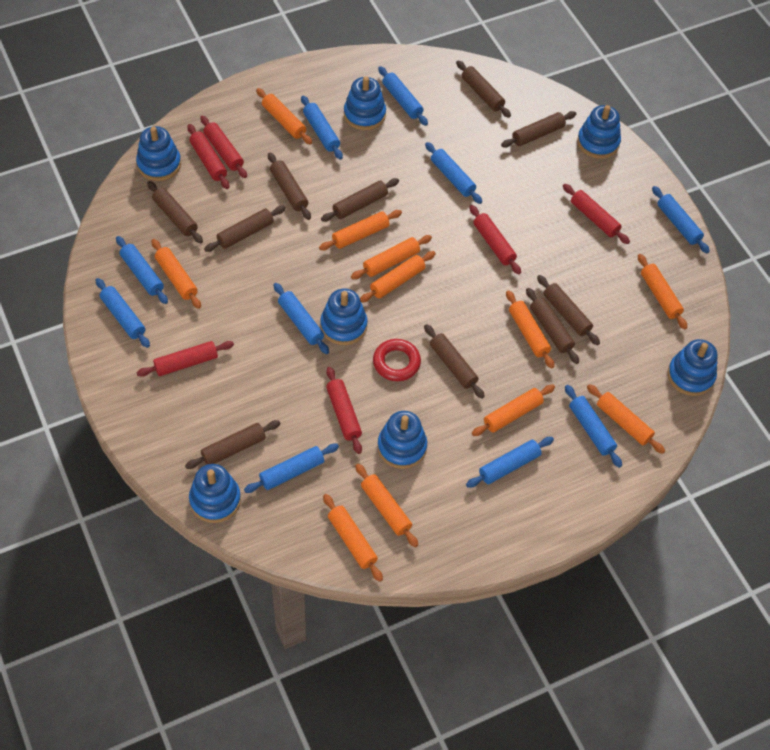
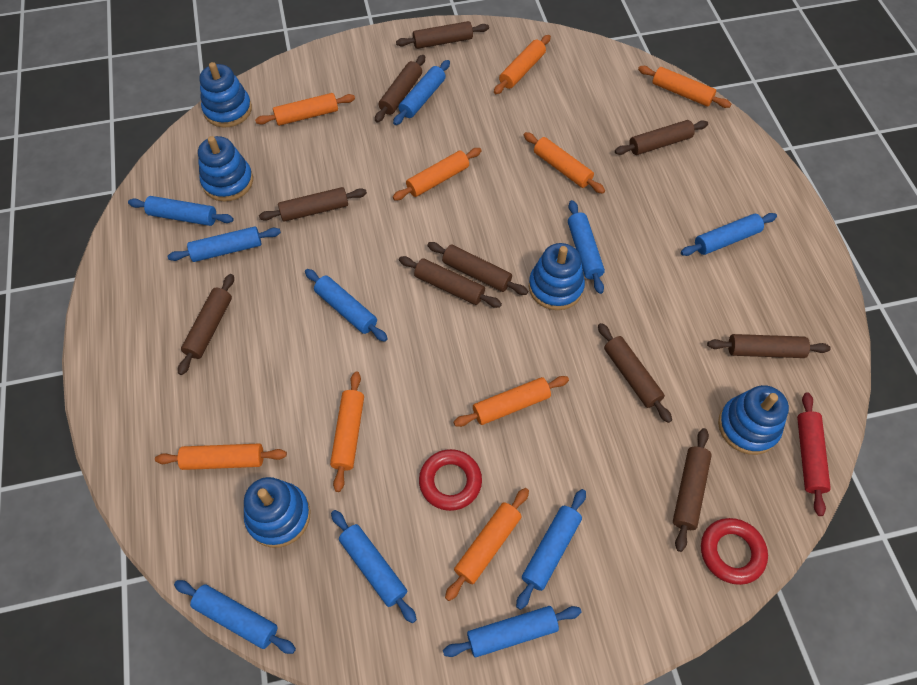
blue stacking toy: 7 -> 5
orange rolling pin: 11 -> 9
red ring: 1 -> 2
red rolling pin: 6 -> 1

